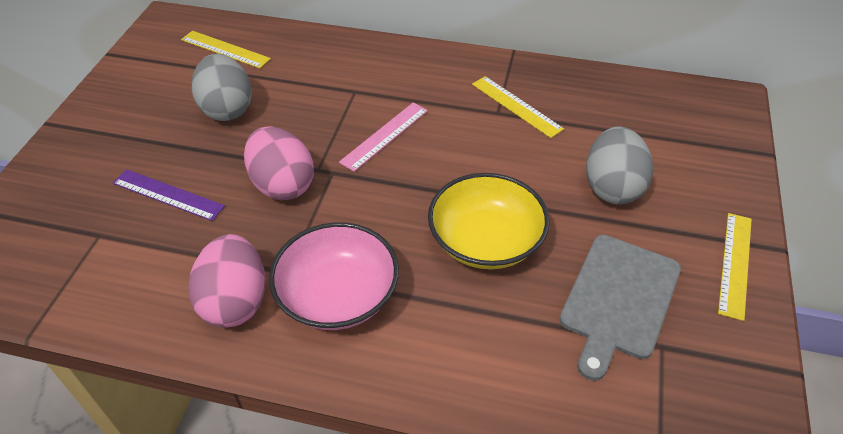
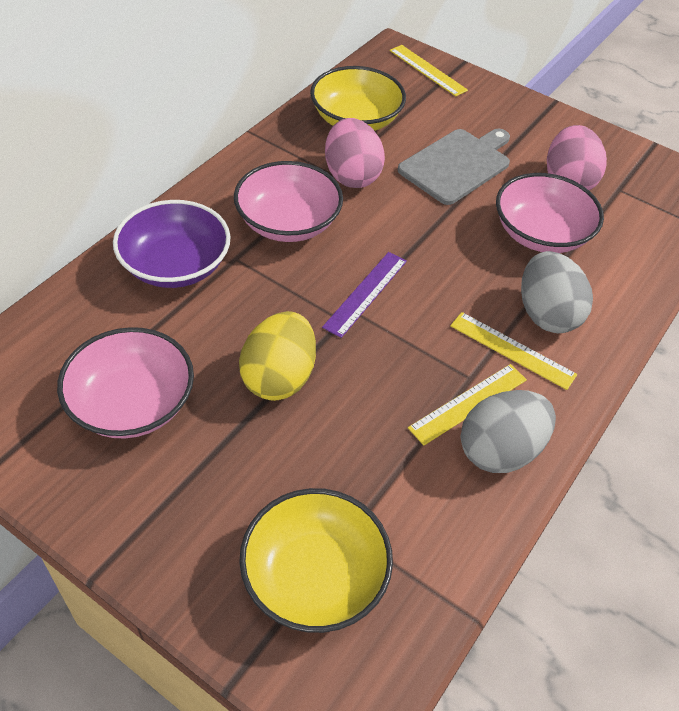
pink bowl: 1 -> 3
pink ruler: 1 -> 0
purple bowl: 0 -> 1
yellow bowl: 1 -> 2
yellow egg: 0 -> 1

